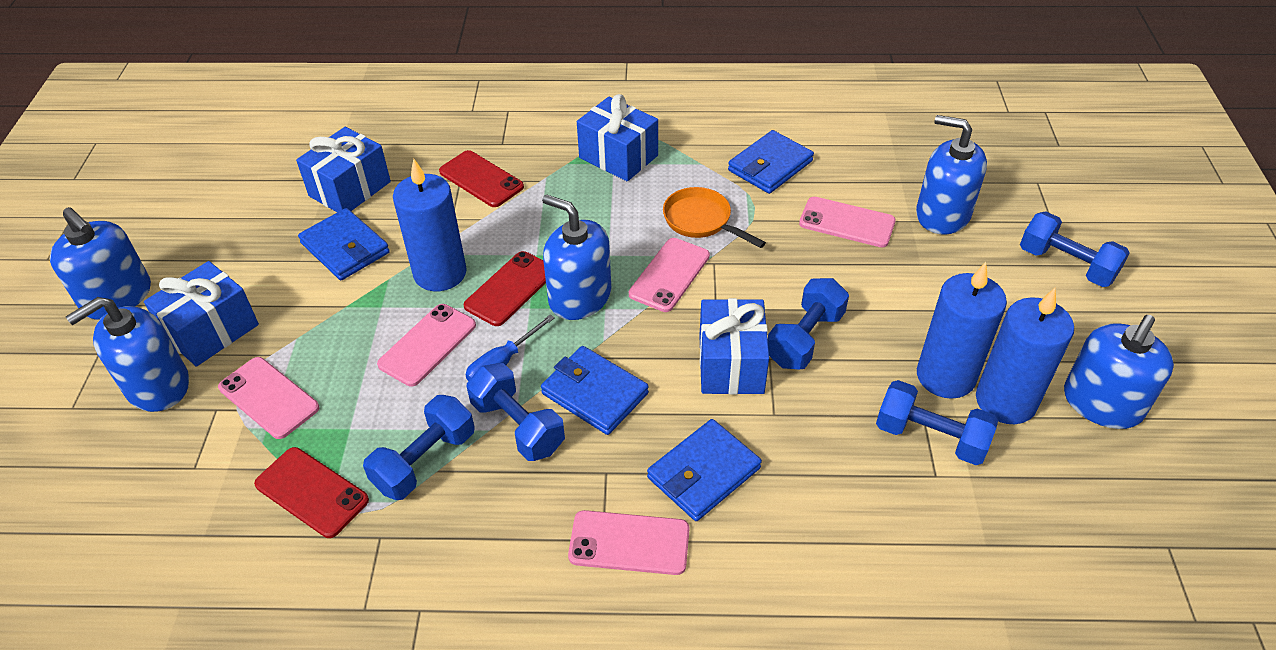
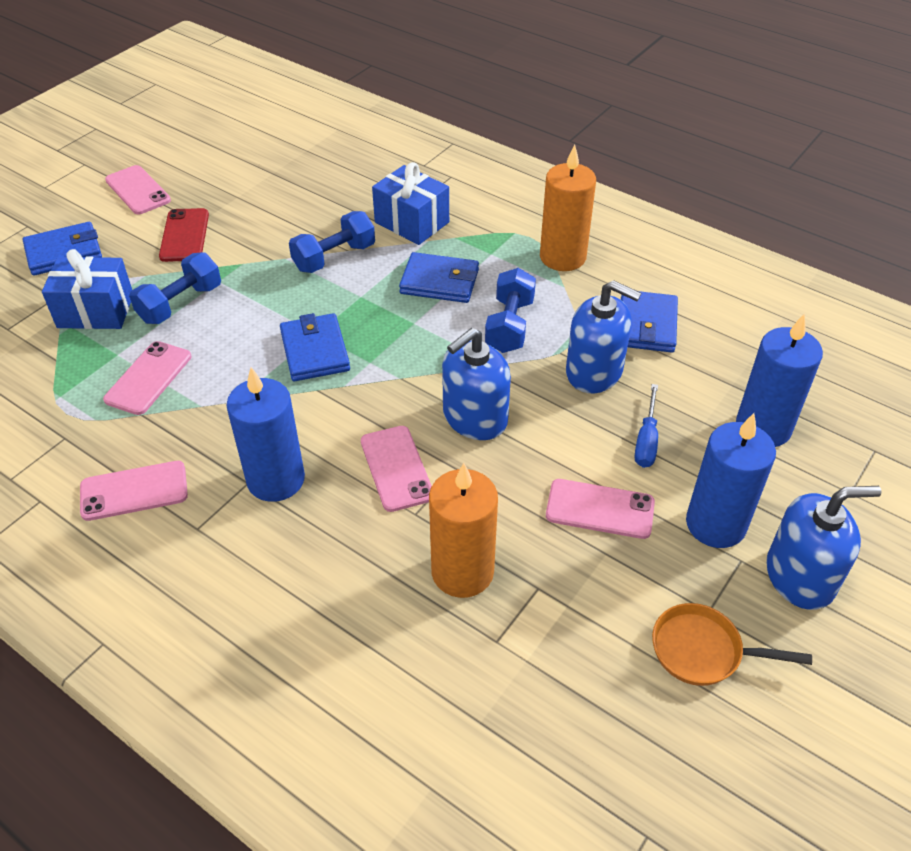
blue dumbbell: 5 -> 3
blue gift: 4 -> 2
blue soap dispenser: 5 -> 3
orange candle: 0 -> 2
red phone: 3 -> 1

